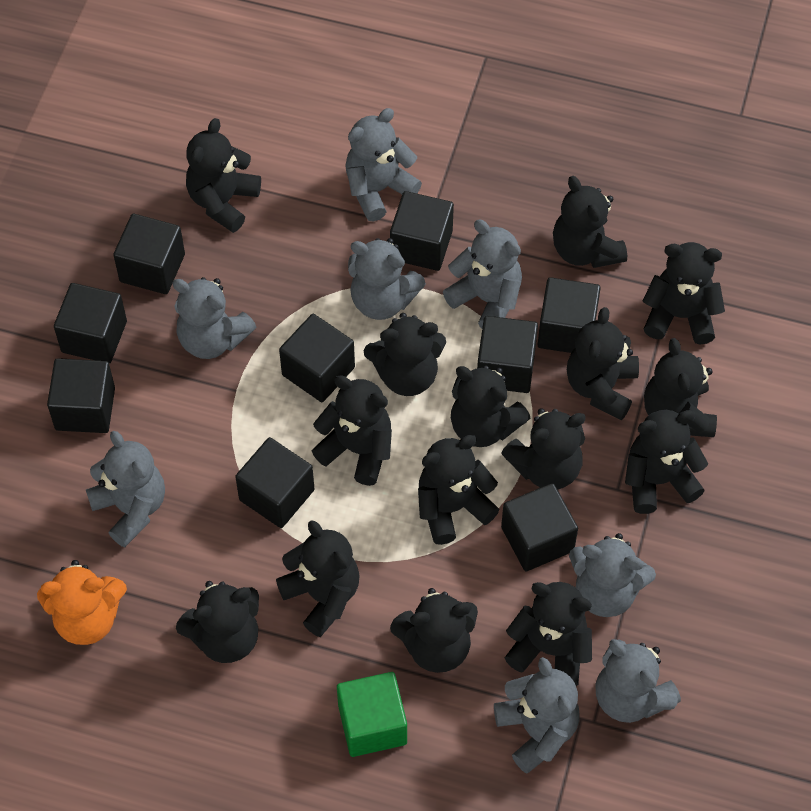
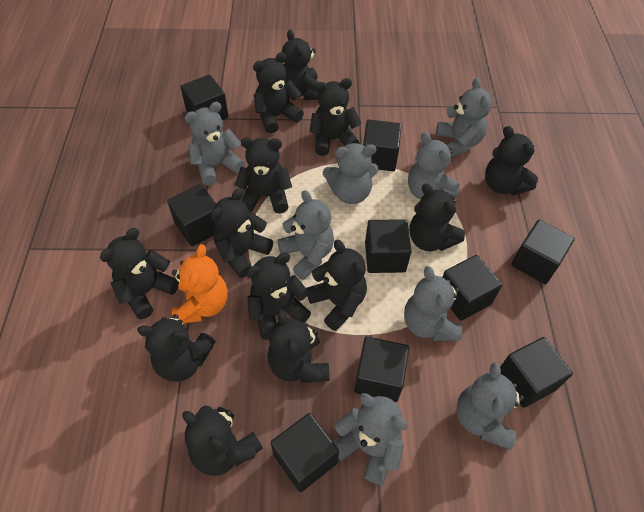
black teddy bear: 15 -> 13
green cube: 1 -> 0

